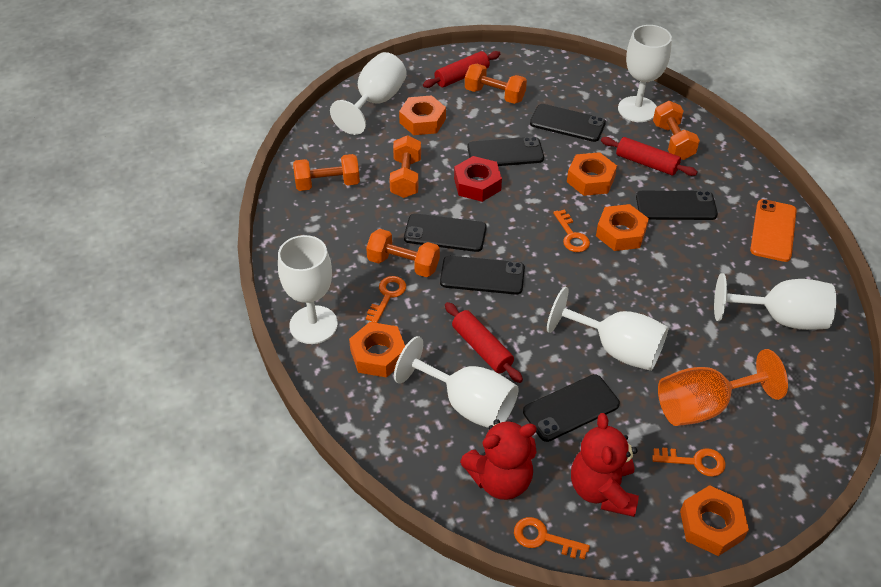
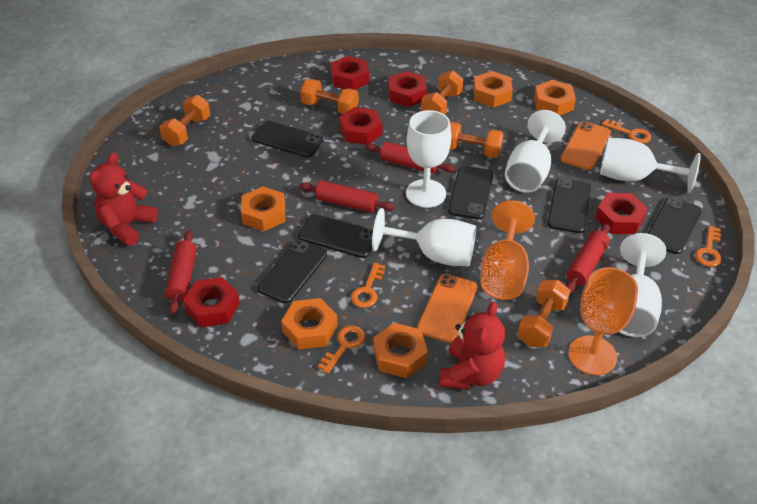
orange goblet: 1 -> 2
orange phone: 1 -> 2
red nut: 1 -> 5
red rolling pin: 3 -> 4
white goblet: 6 -> 5

